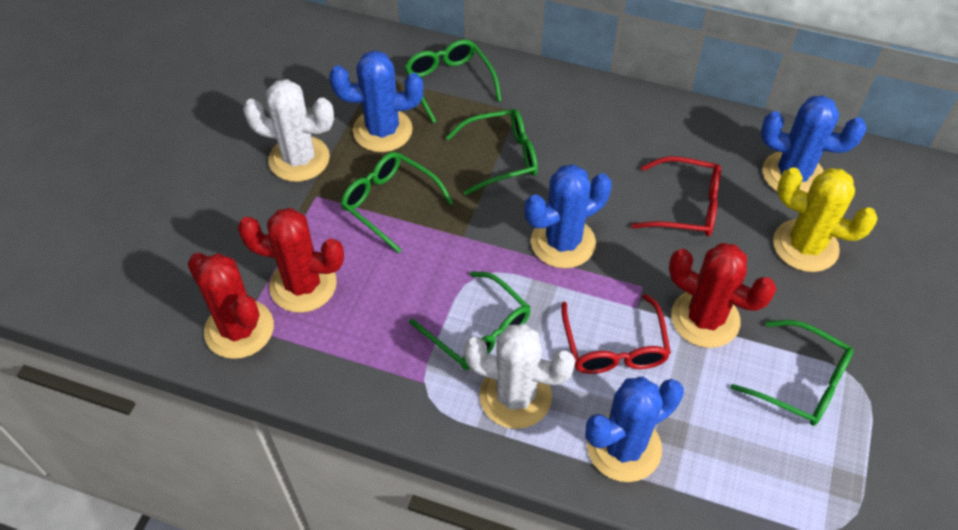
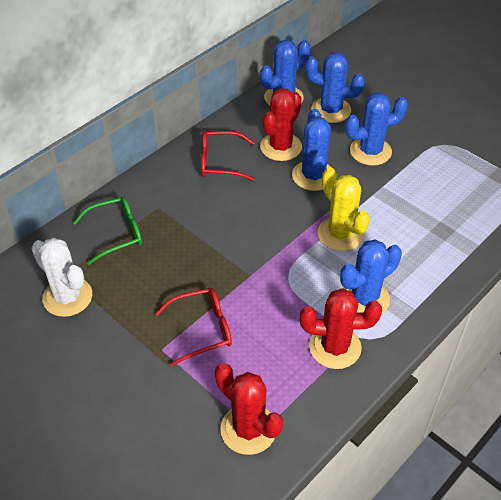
blue cactus: 4 -> 5
green glasses: 5 -> 1
white cactus: 2 -> 1

